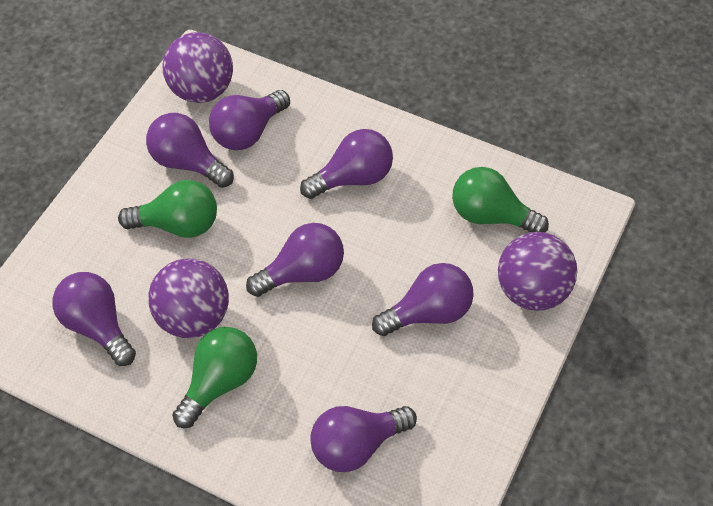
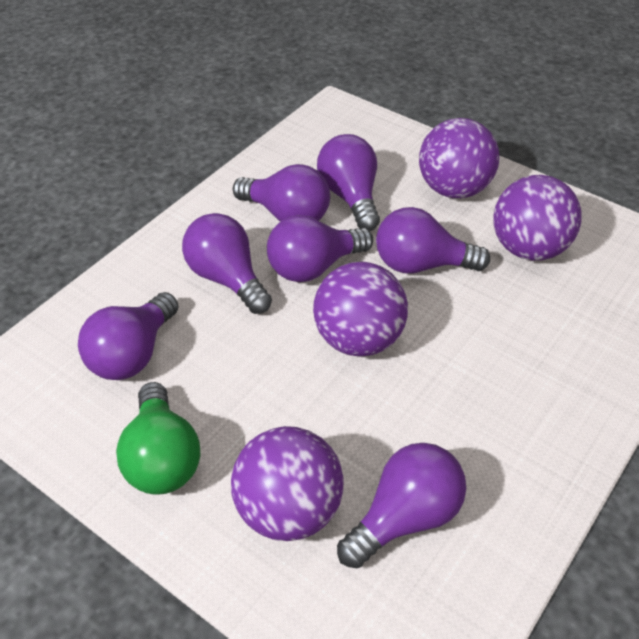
green light bulb: 3 -> 1
purple ball: 3 -> 4

